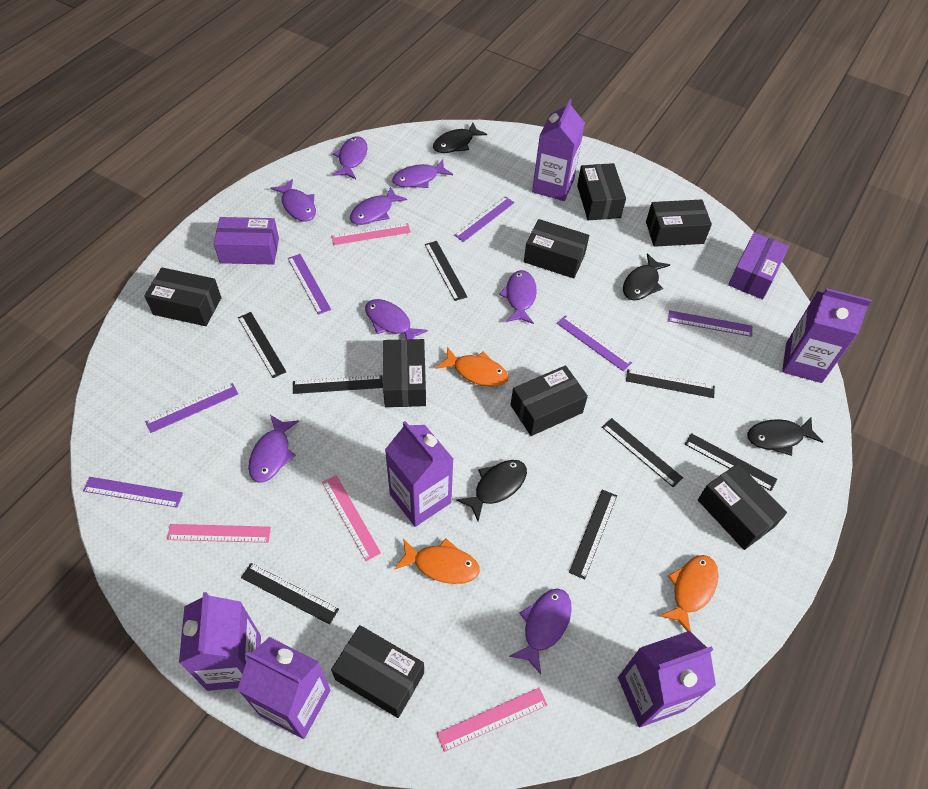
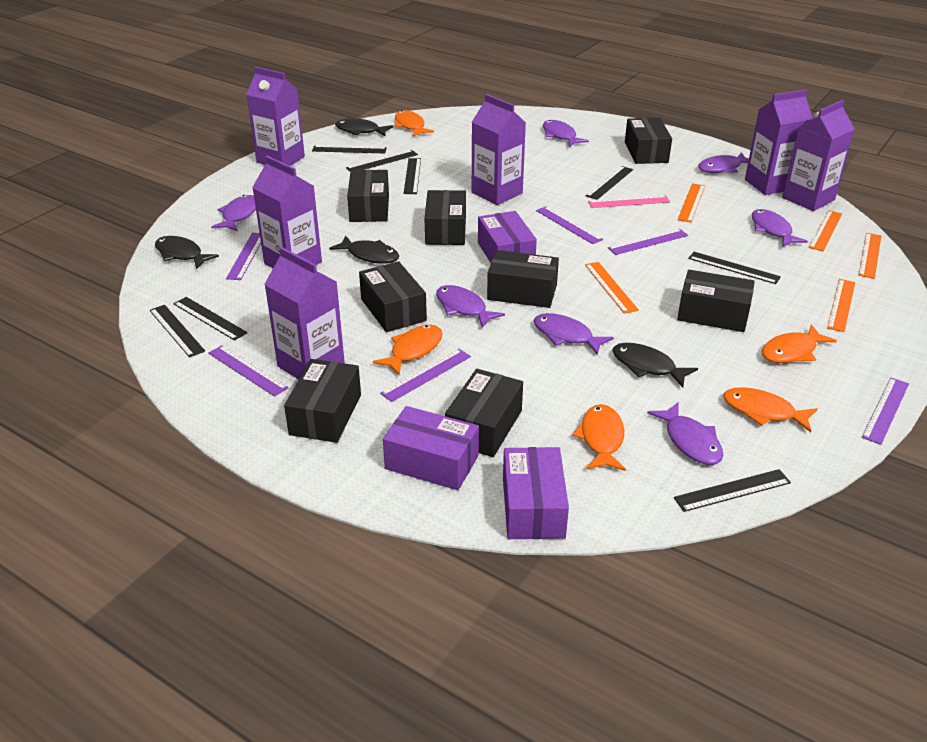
orange fish: 3 -> 5
orange ruler: 0 -> 5
pink ruler: 4 -> 1
purple box: 2 -> 3
purple fish: 8 -> 7

